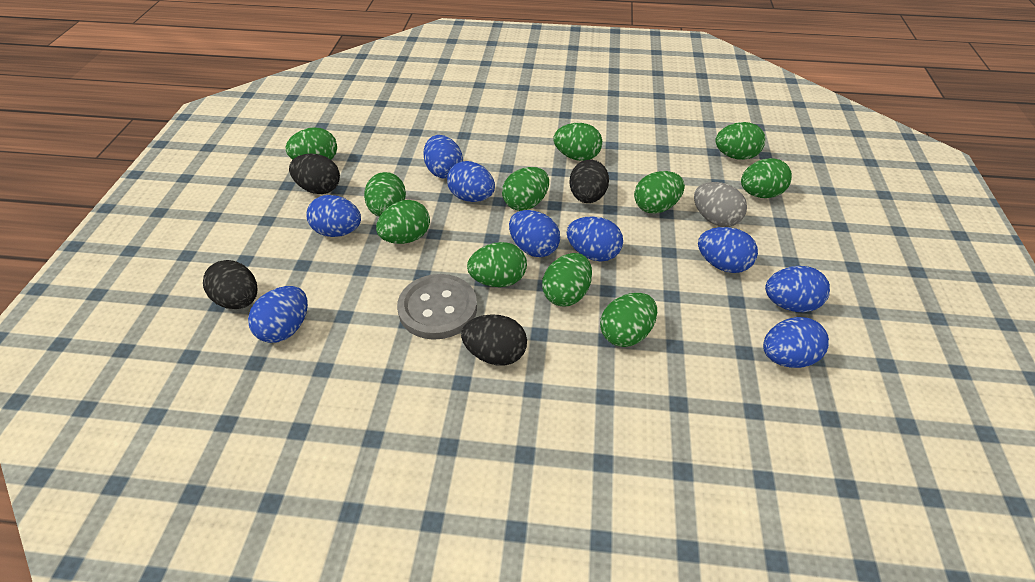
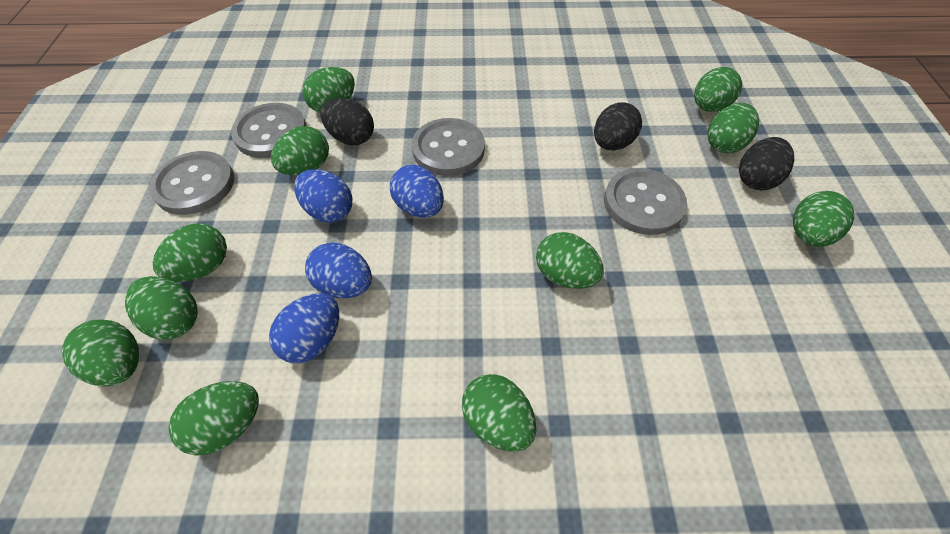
black egg: 4 -> 3
blue egg: 9 -> 4
grey button: 1 -> 4
grey egg: 1 -> 0

